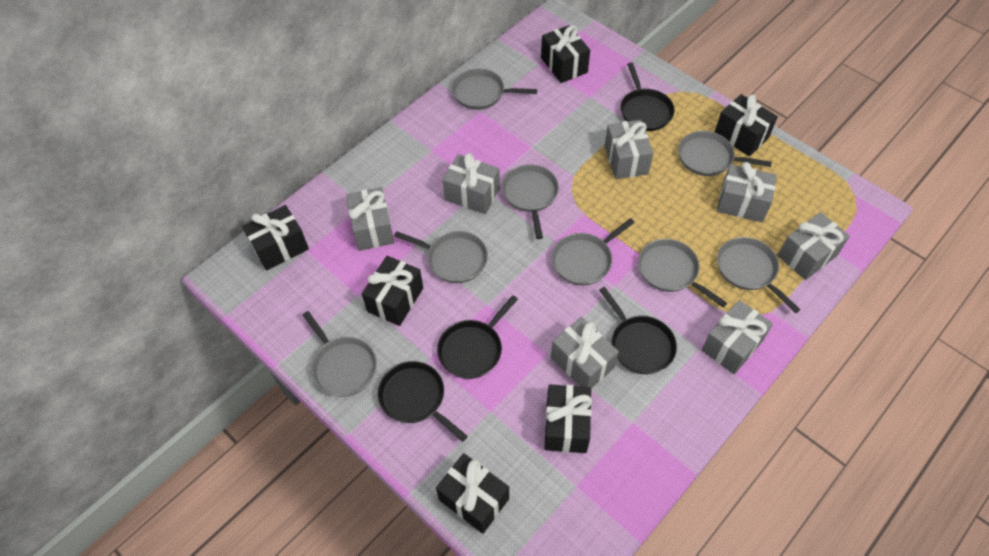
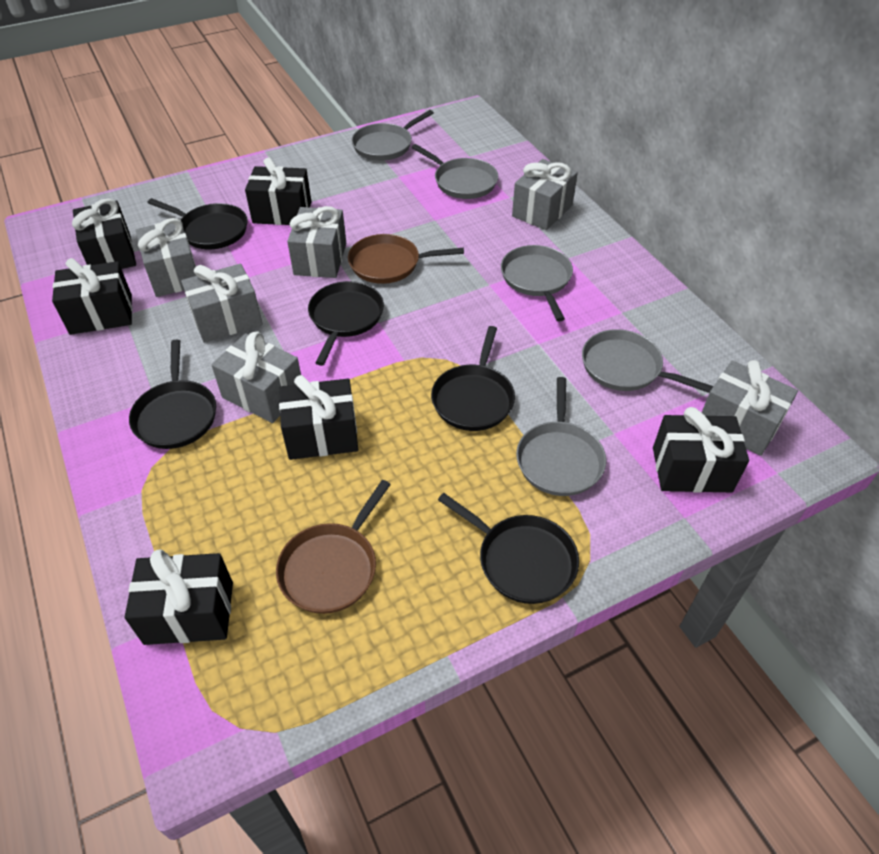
black pan: 4 -> 5
brown pan: 0 -> 2
grey gift: 7 -> 6
grey pan: 8 -> 5

